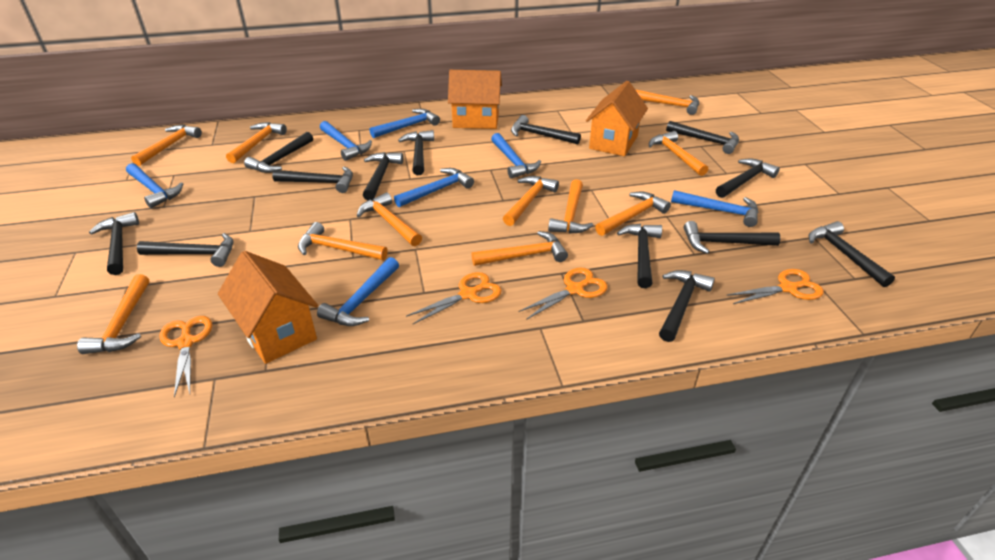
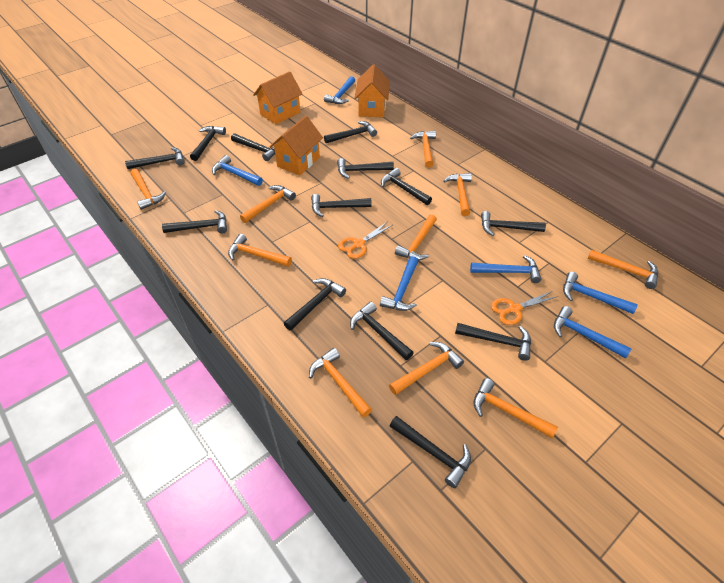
blue hammer: 7 -> 6
orange hammer: 11 -> 10
orange scissors: 4 -> 2

